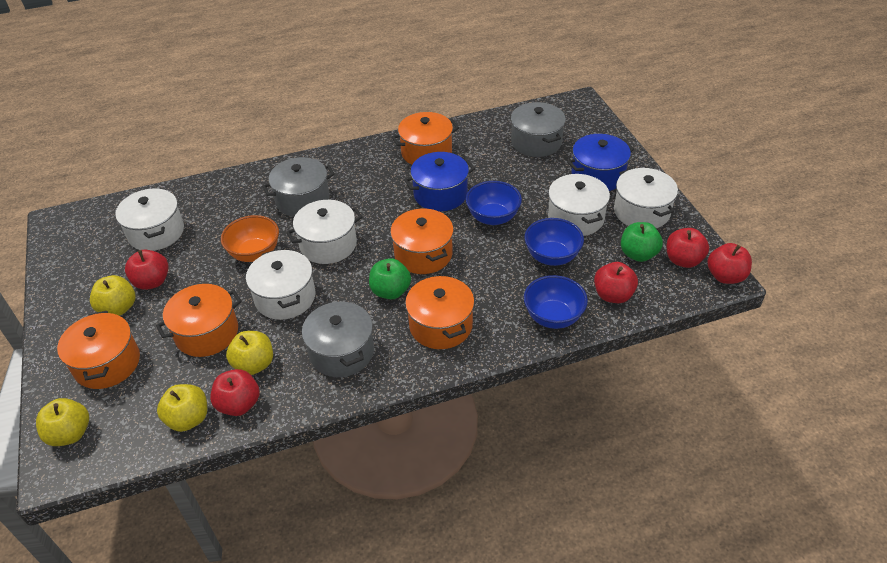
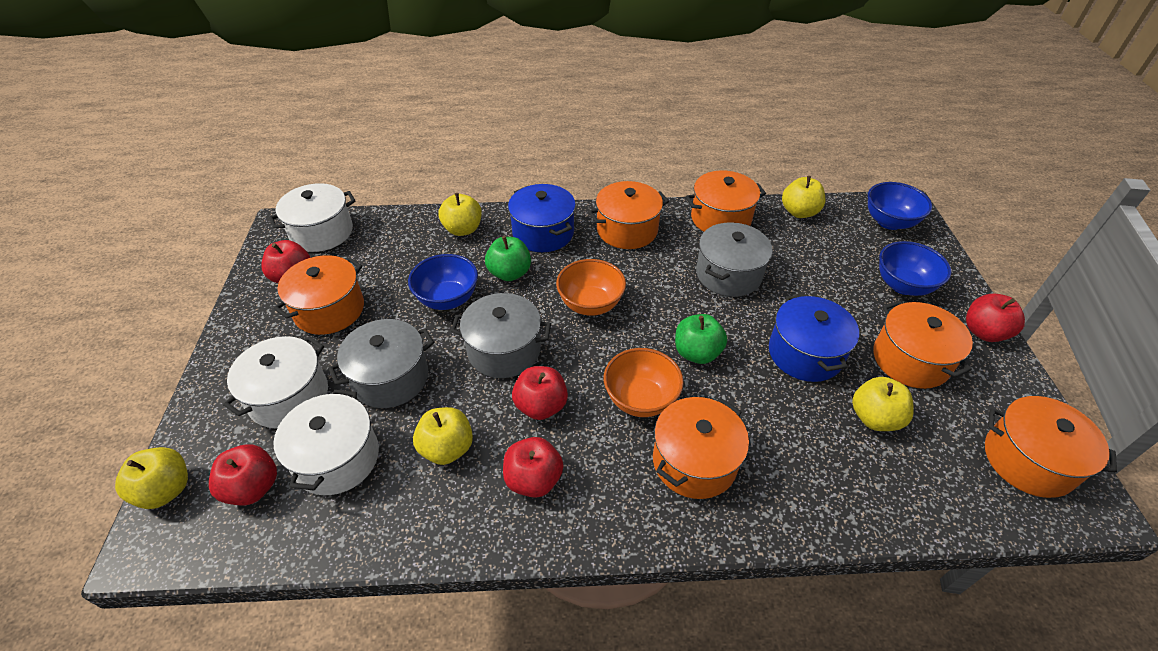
orange bowl: 1 -> 2
orange pot: 5 -> 6
white pot: 5 -> 3
yellow apple: 4 -> 5

